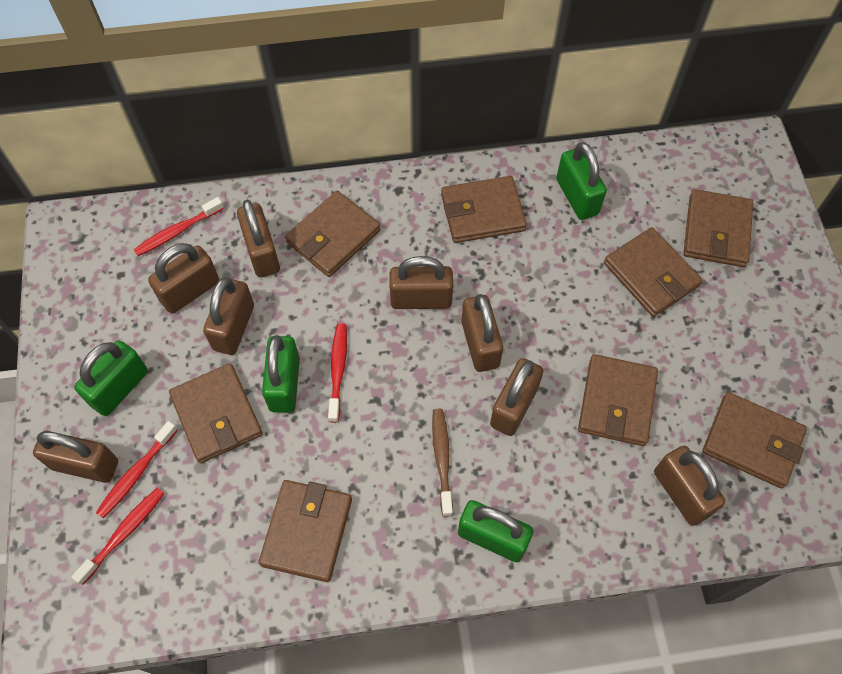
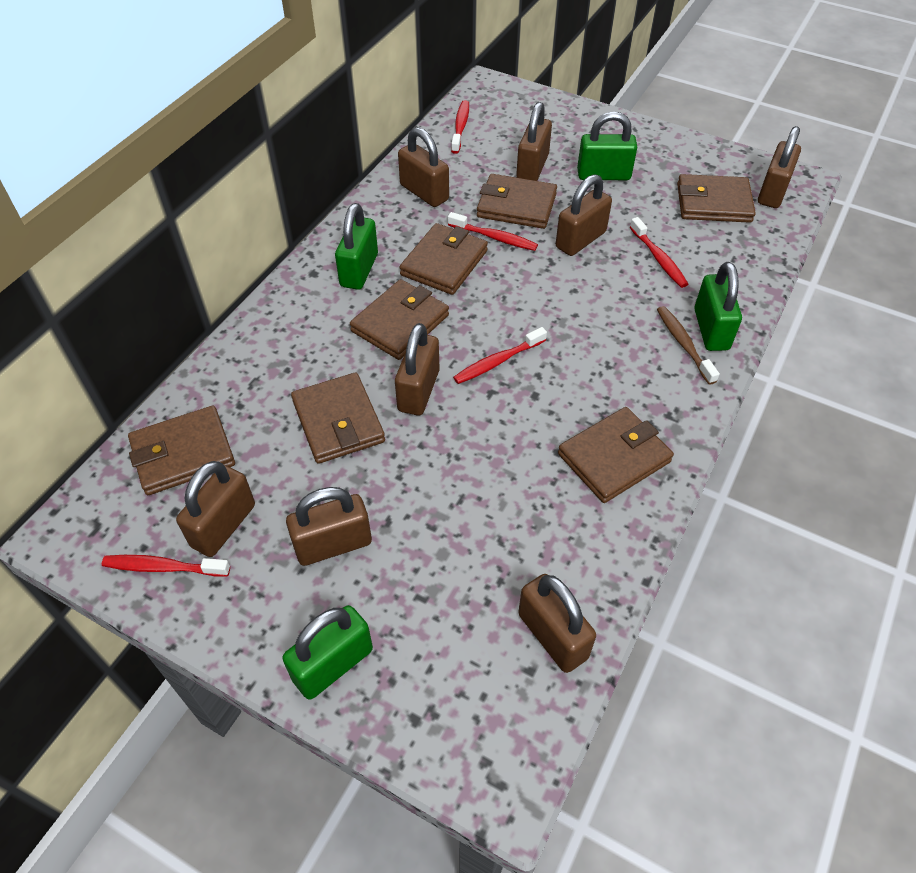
brown wallet: 8 -> 7
red toothbrush: 4 -> 5

